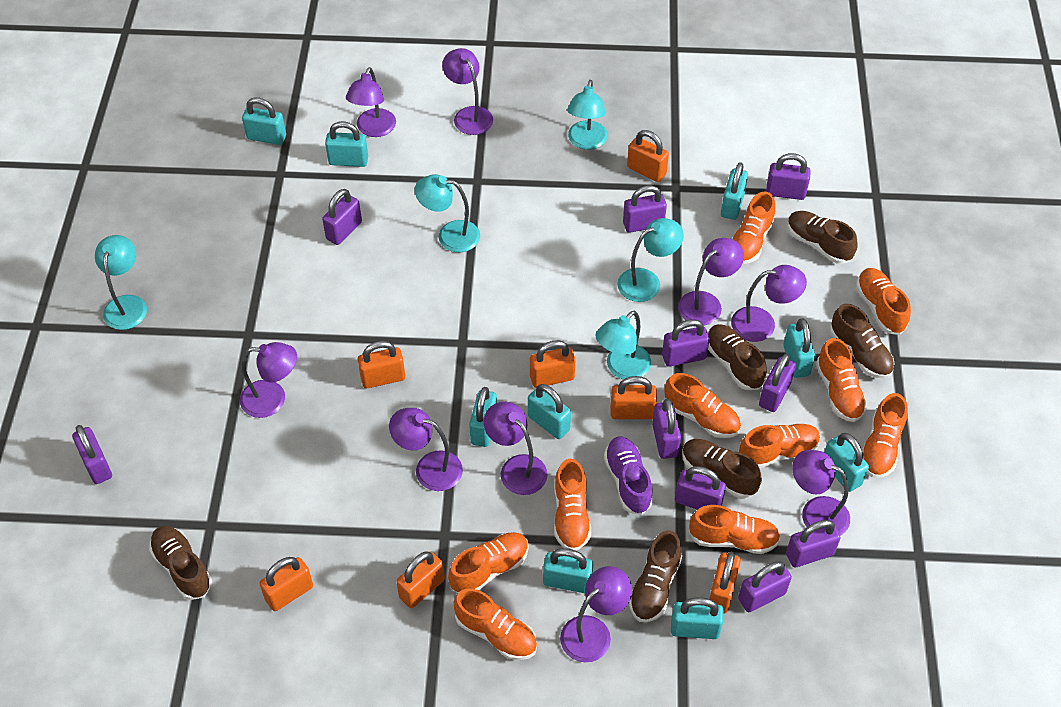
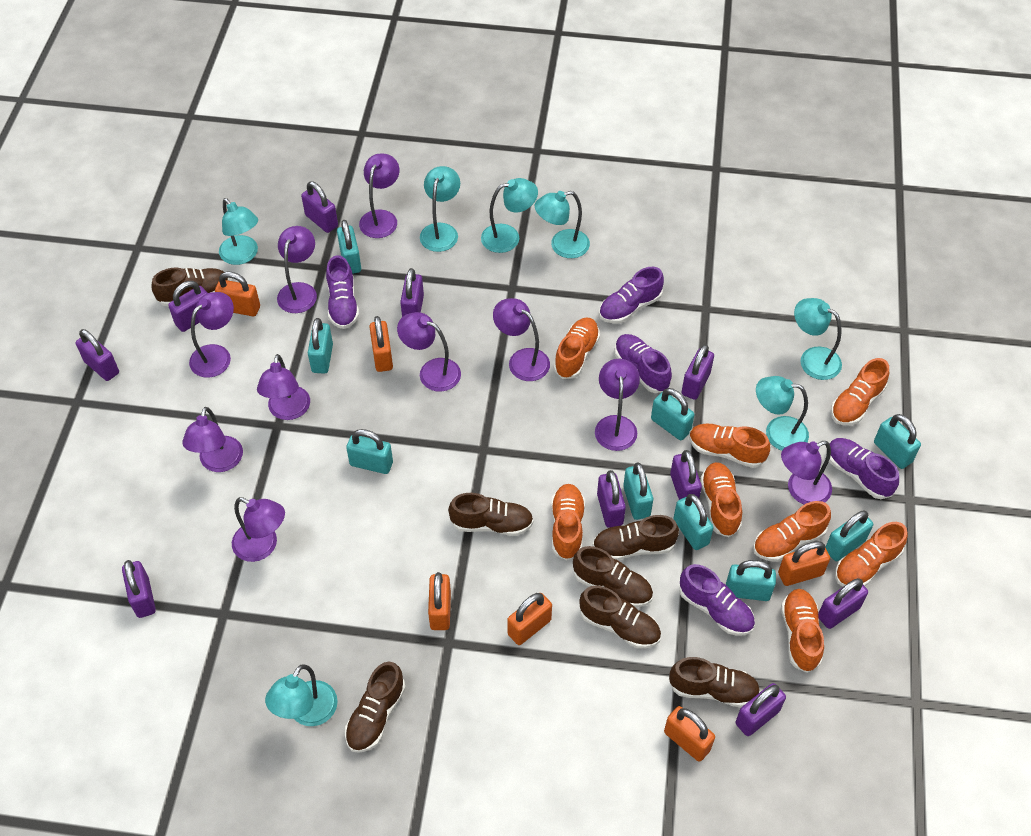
brown shoe: 6 -> 7
orange padlock: 7 -> 6
orange shoe: 10 -> 8
purple lamp: 9 -> 10
purple shoe: 1 -> 5
turquoise lamp: 5 -> 7

